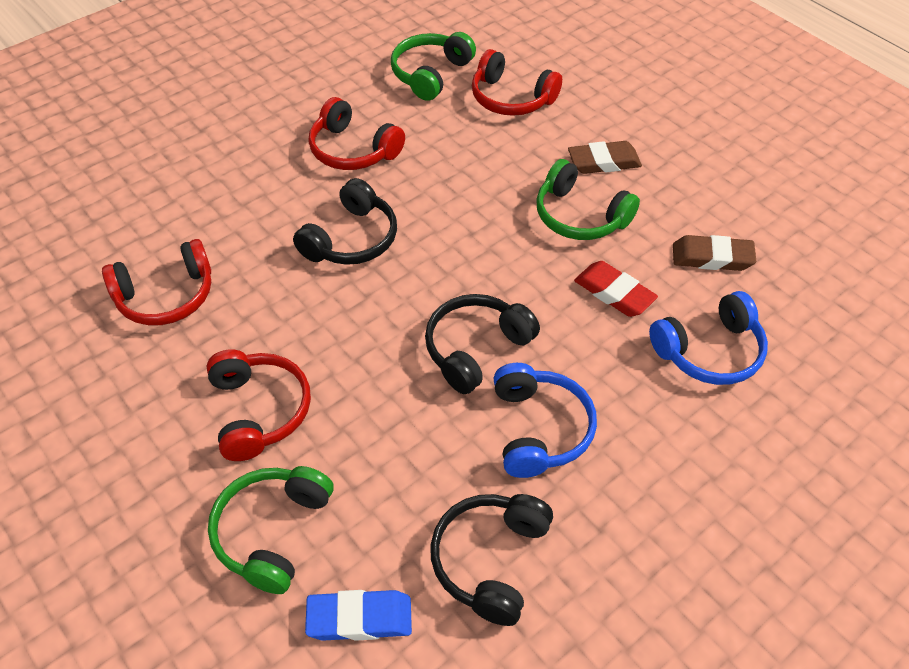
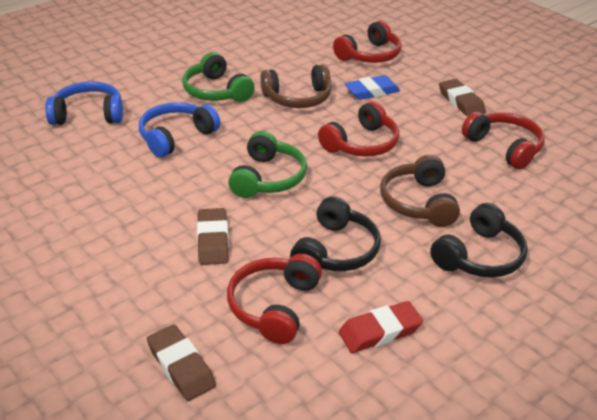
black headphones: 3 -> 2
brown eraser: 2 -> 3
brown headphones: 0 -> 2
green headphones: 3 -> 2

